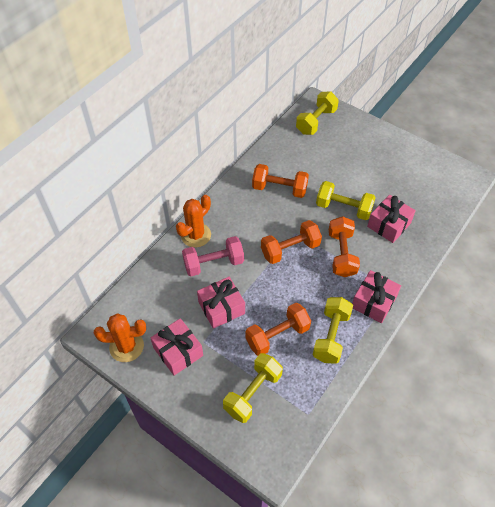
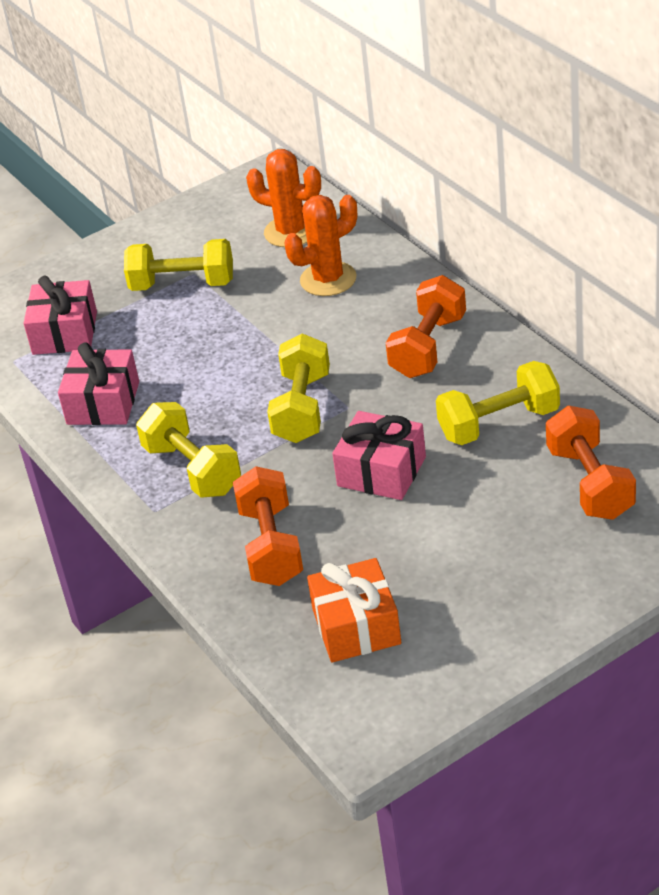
orange dumbbell: 4 -> 3
orange gift: 0 -> 1
pink dumbbell: 1 -> 0
pink gift: 4 -> 3

